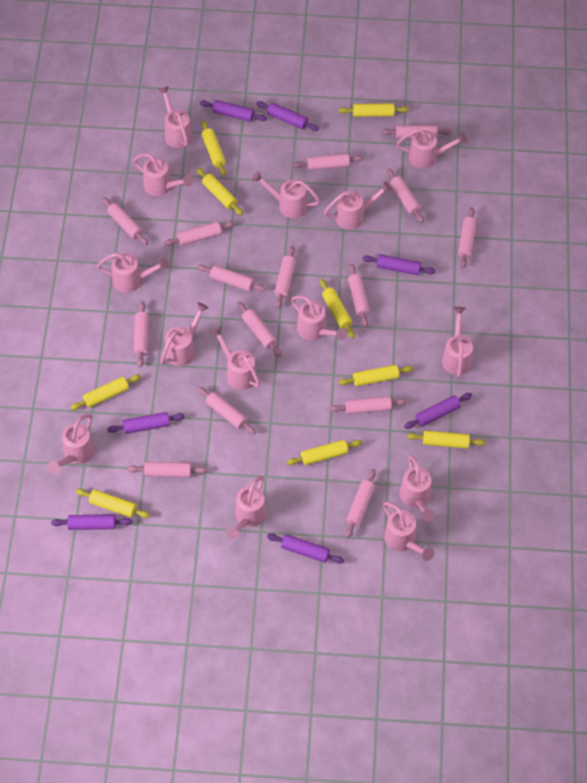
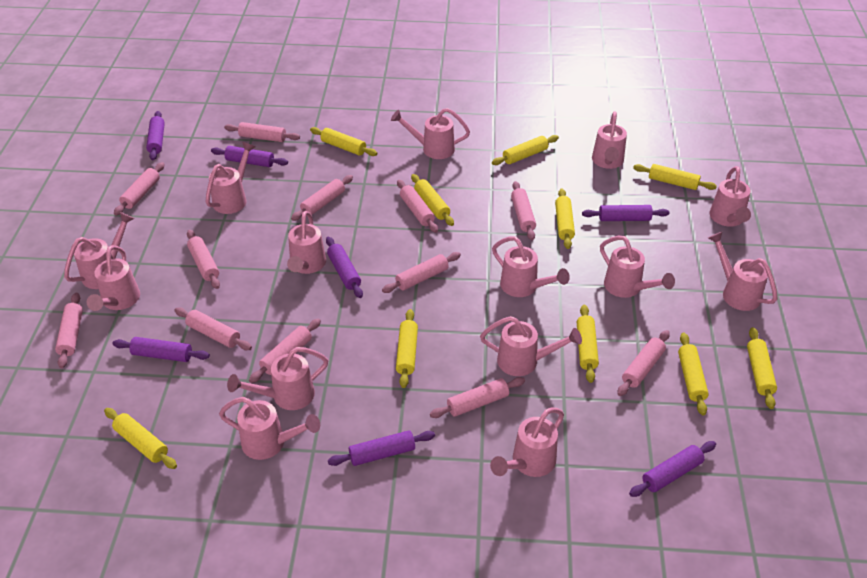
pink rolling pin: 15 -> 12
yellow rolling pin: 9 -> 10

